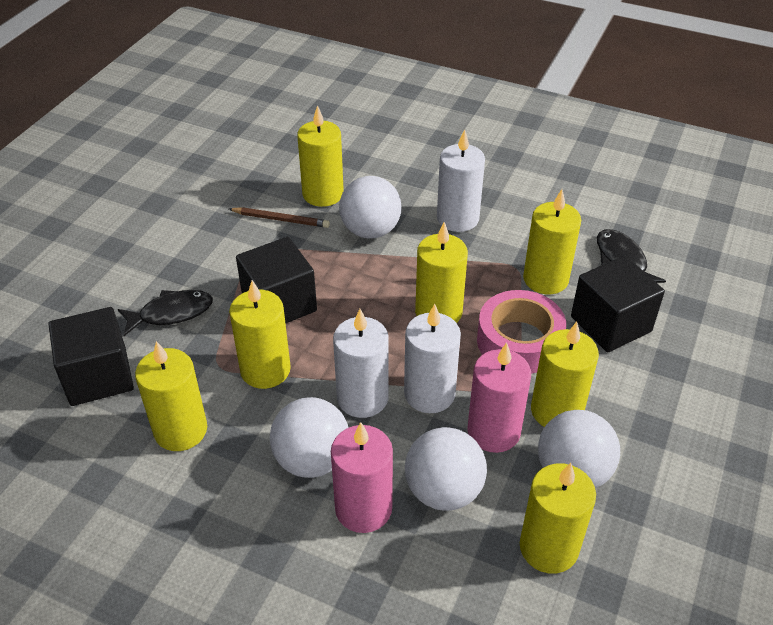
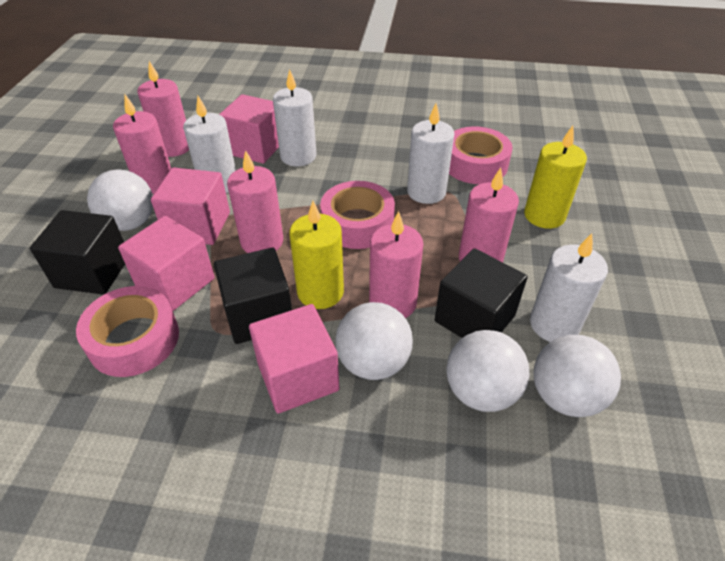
black fish: 2 -> 0
brown pencil: 1 -> 0
pink candle: 2 -> 5
pink cube: 0 -> 4
pink tape: 1 -> 3
white candle: 3 -> 4
yellow candle: 7 -> 2

